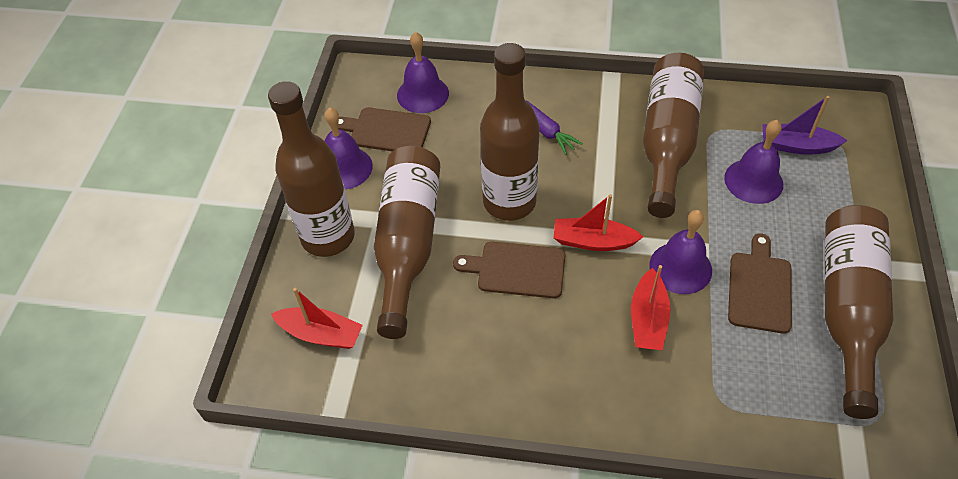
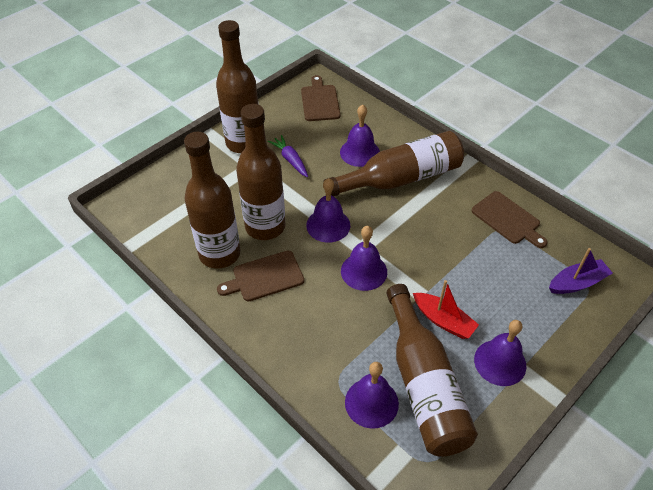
purple bell: 4 -> 5
red boat: 3 -> 1

